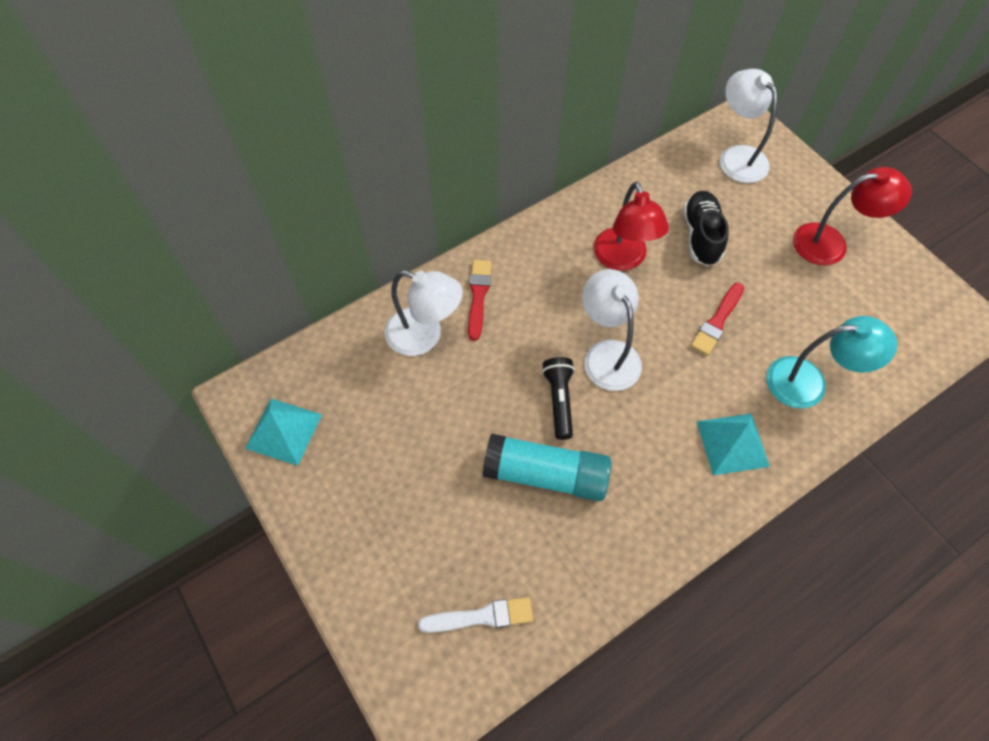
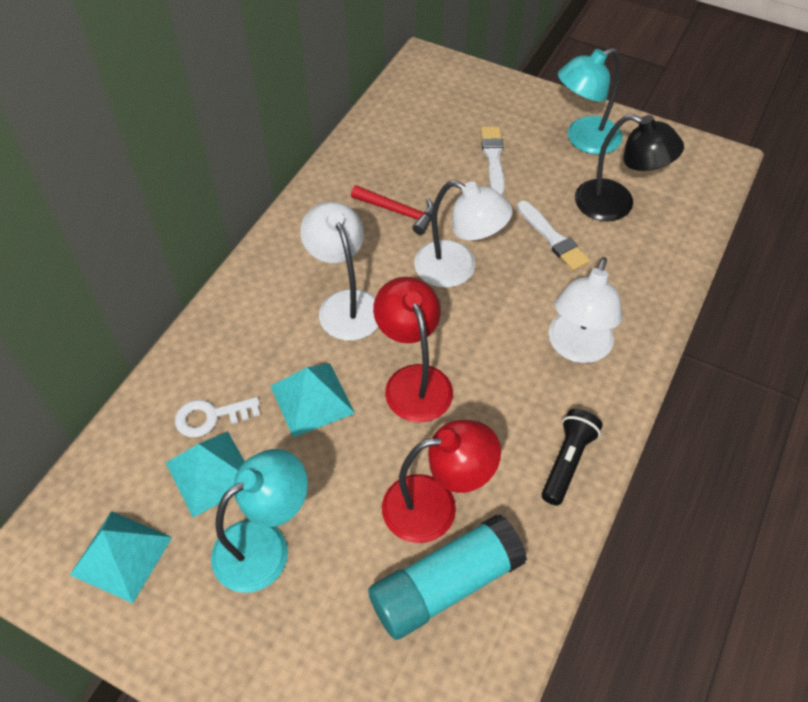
black lamp: 0 -> 1
black shoe: 1 -> 0
red brush: 2 -> 0
red hammer: 0 -> 1
turquoise lamp: 1 -> 2
turquoise pyramid: 2 -> 3
white brush: 1 -> 2
white key: 0 -> 1

